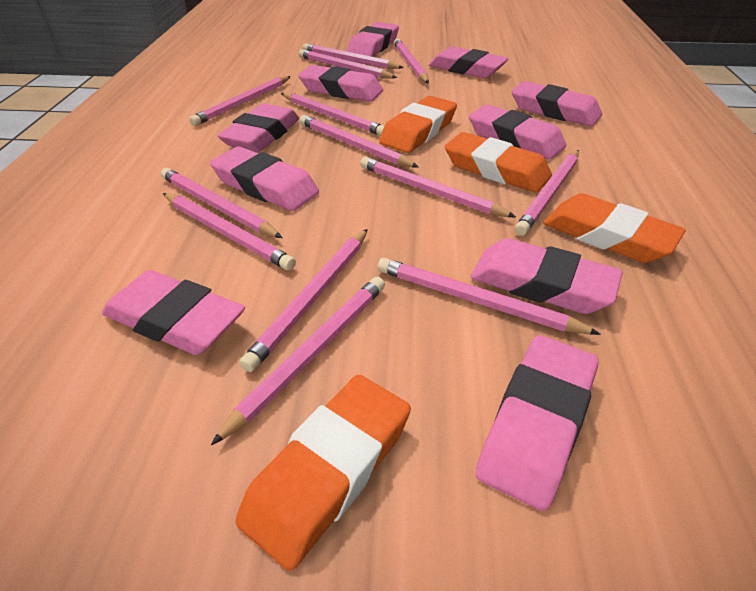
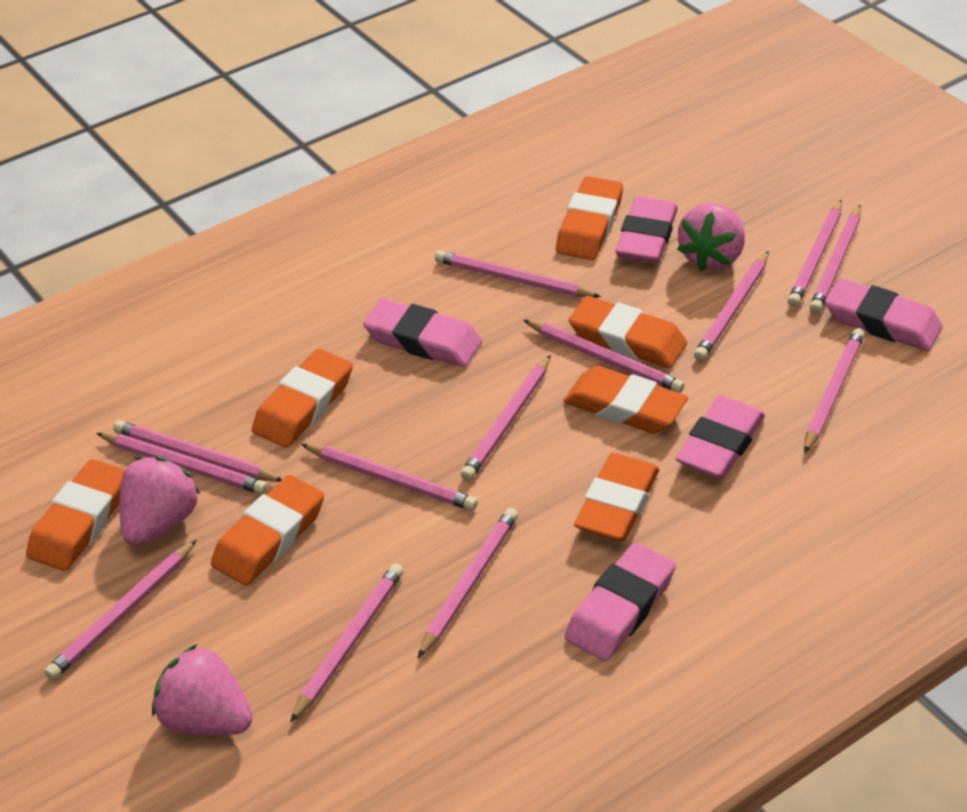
orange eraser: 4 -> 7
pink eraser: 10 -> 5
pink strawberry: 0 -> 3

